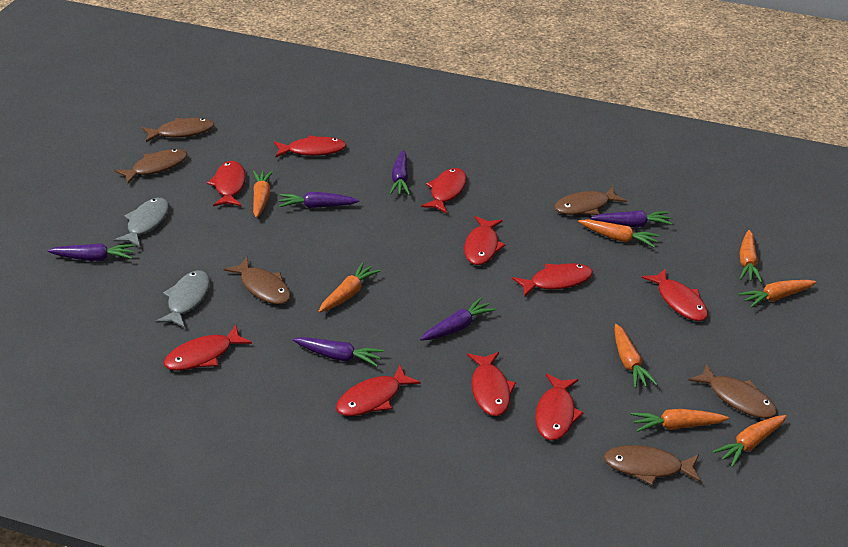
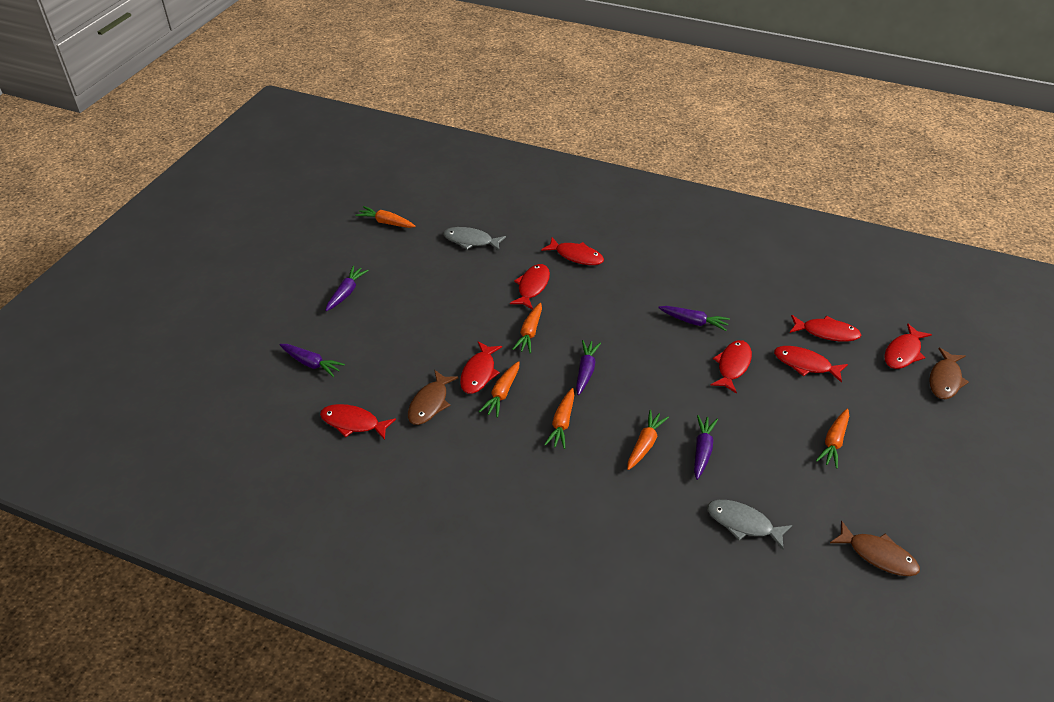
brown fish: 6 -> 3
orange carrot: 8 -> 6
purple carrot: 6 -> 5
red fish: 10 -> 8

